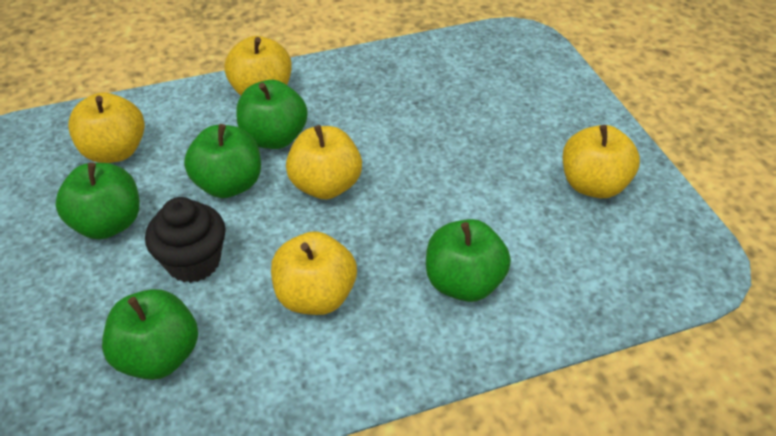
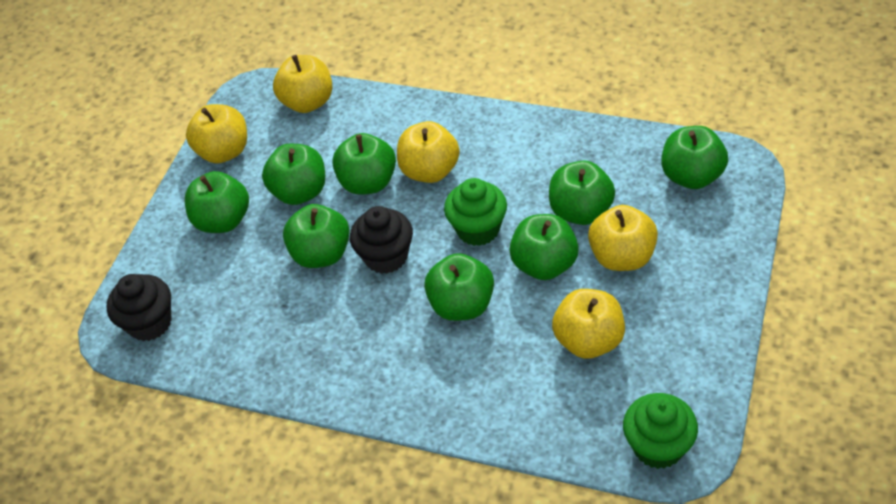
black cupcake: 1 -> 2
green apple: 5 -> 8
green cupcake: 0 -> 2

